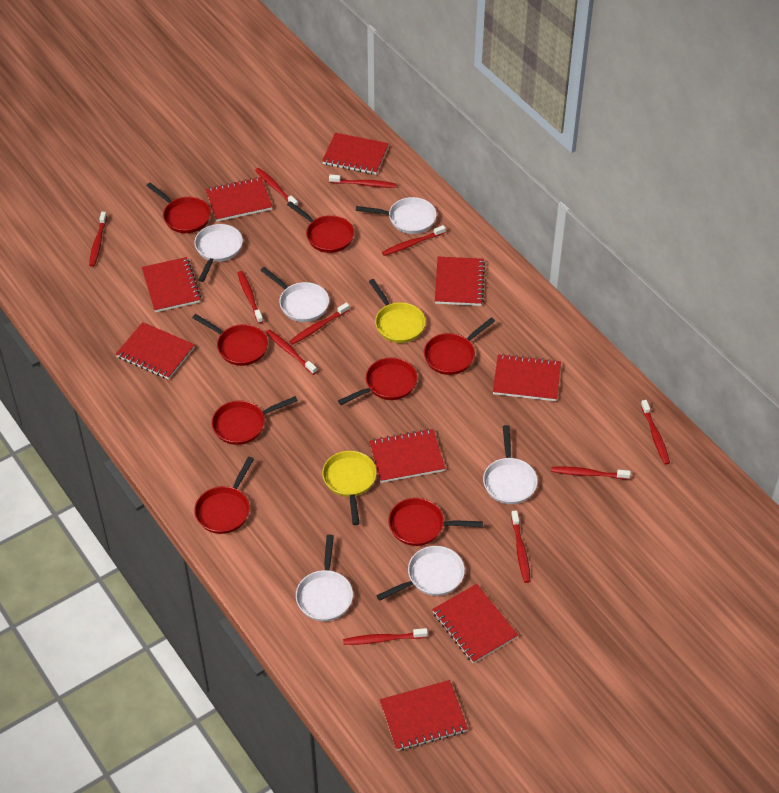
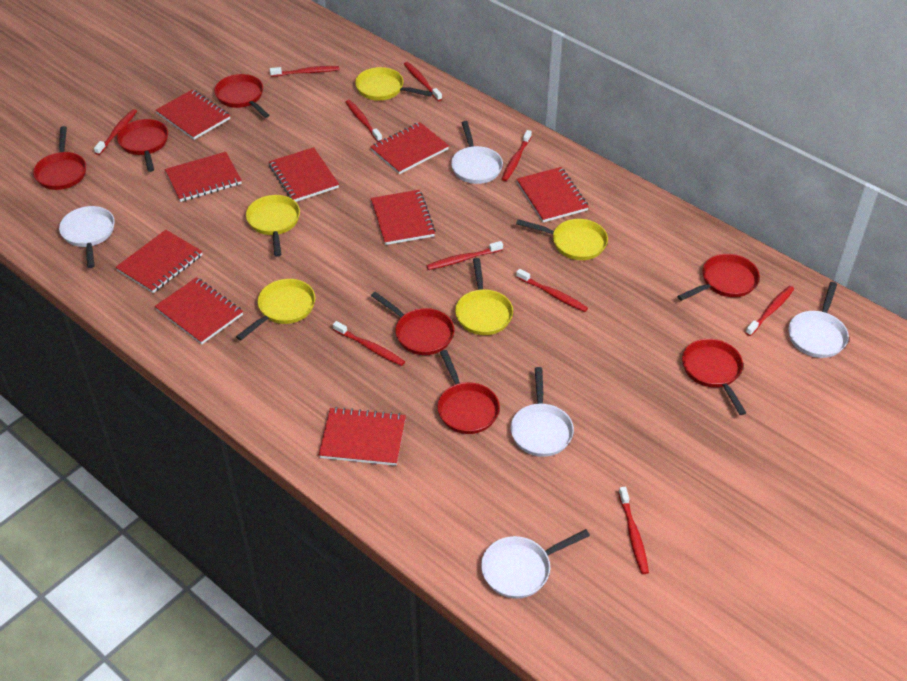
red pan: 8 -> 7
red toothbrush: 11 -> 10
white pan: 6 -> 5
yellow pan: 2 -> 5

